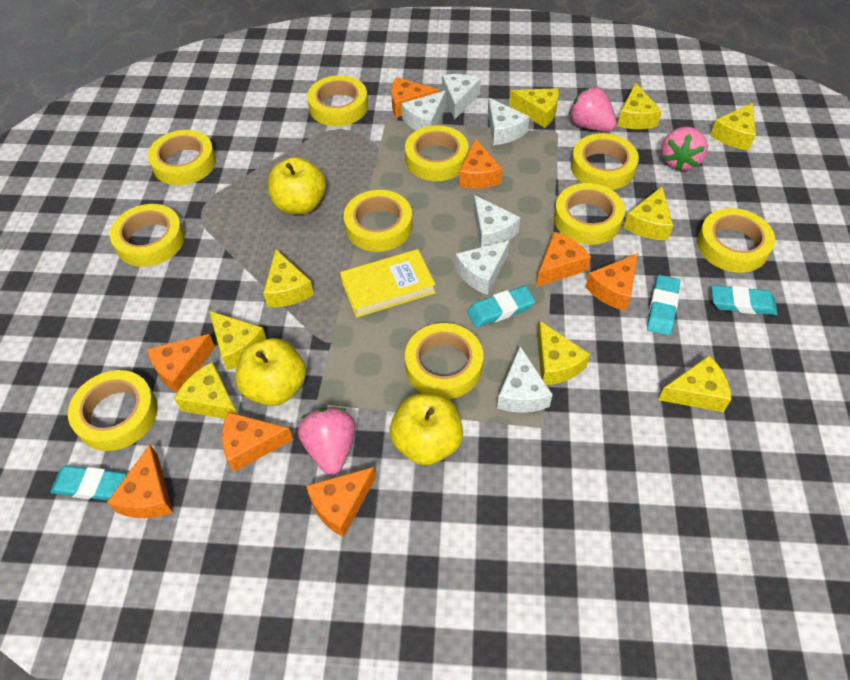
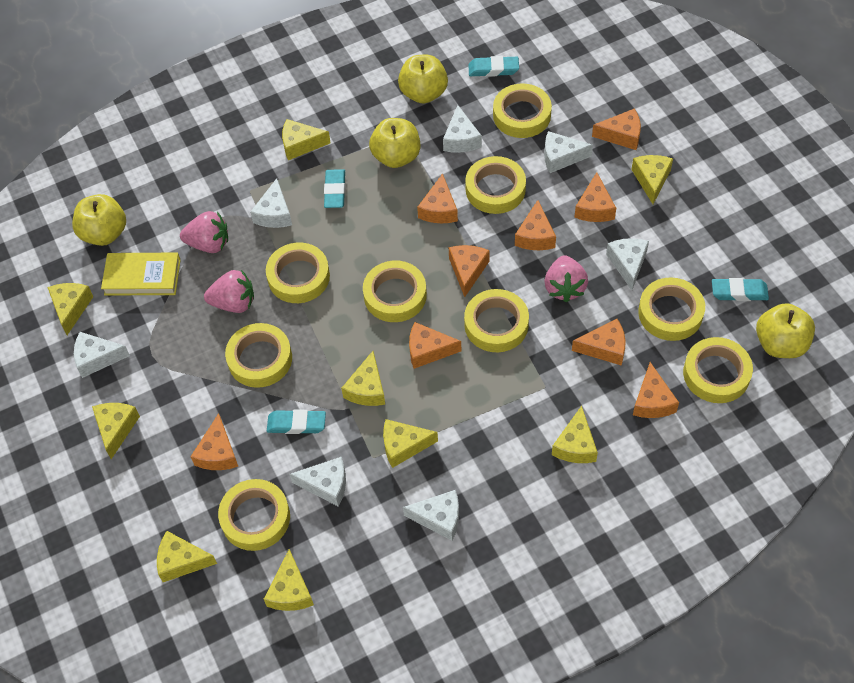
orange cheese: 8 -> 9
white cheese: 6 -> 7
yellow apple: 3 -> 4
yellow tape: 10 -> 9

